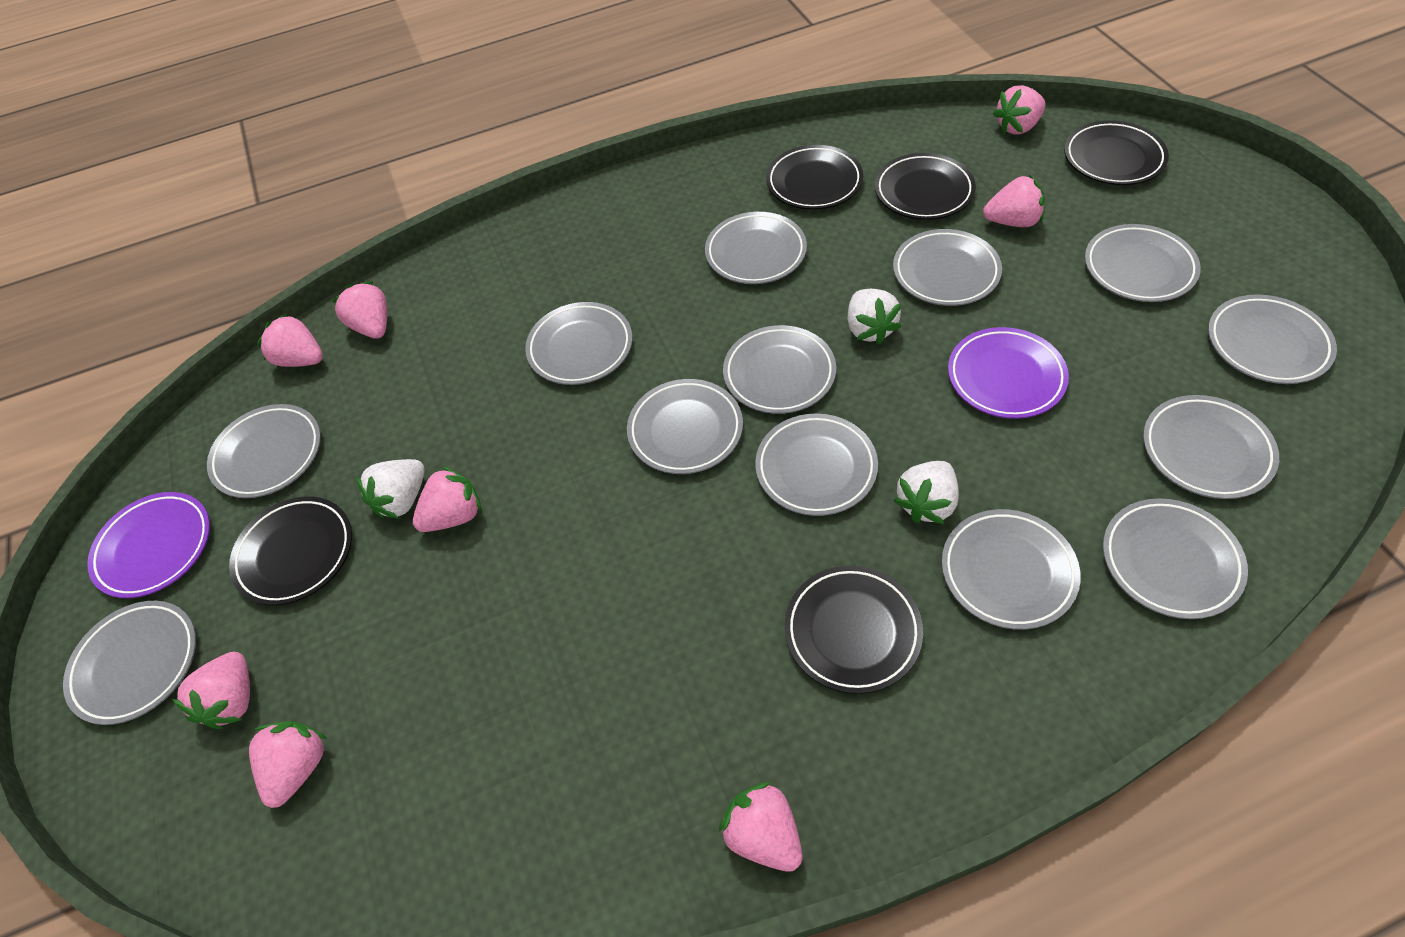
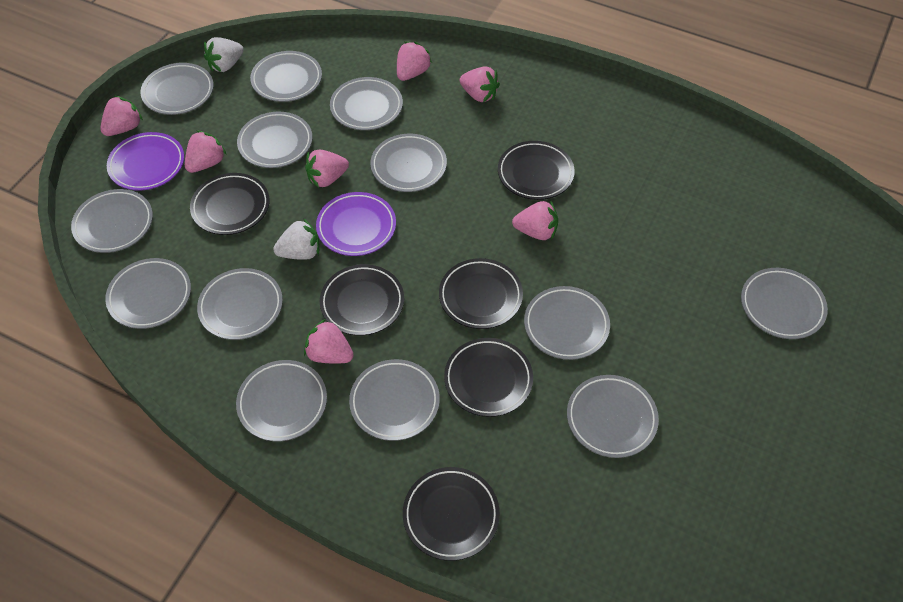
black plate: 5 -> 6
pink strawberry: 8 -> 7
white strawberry: 3 -> 2

